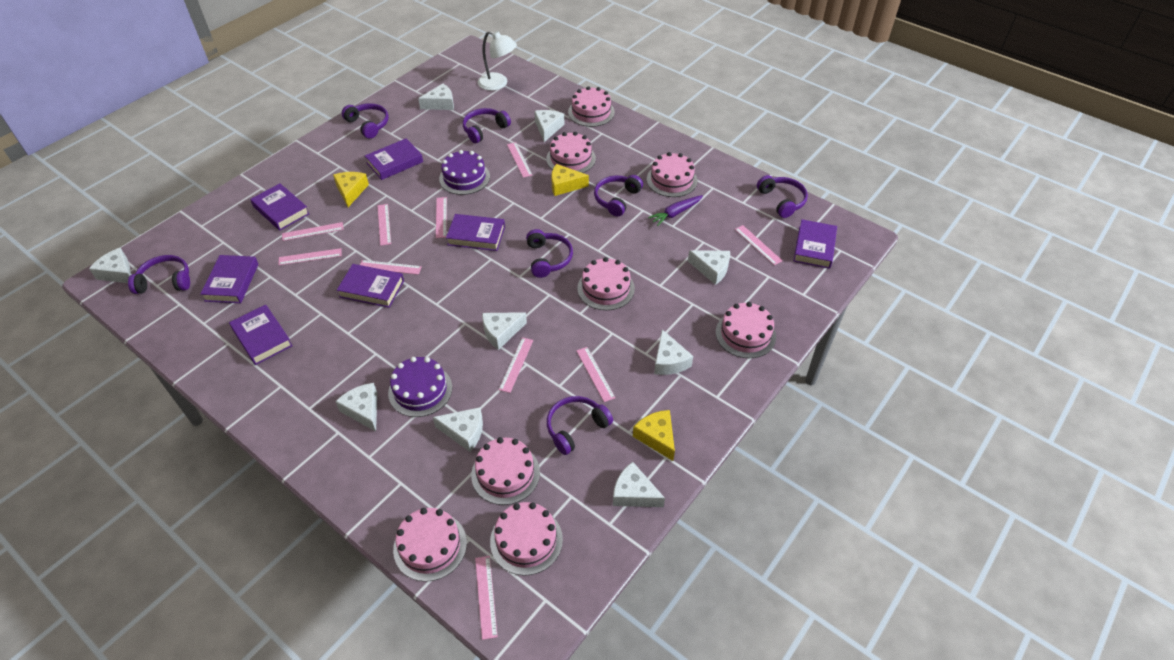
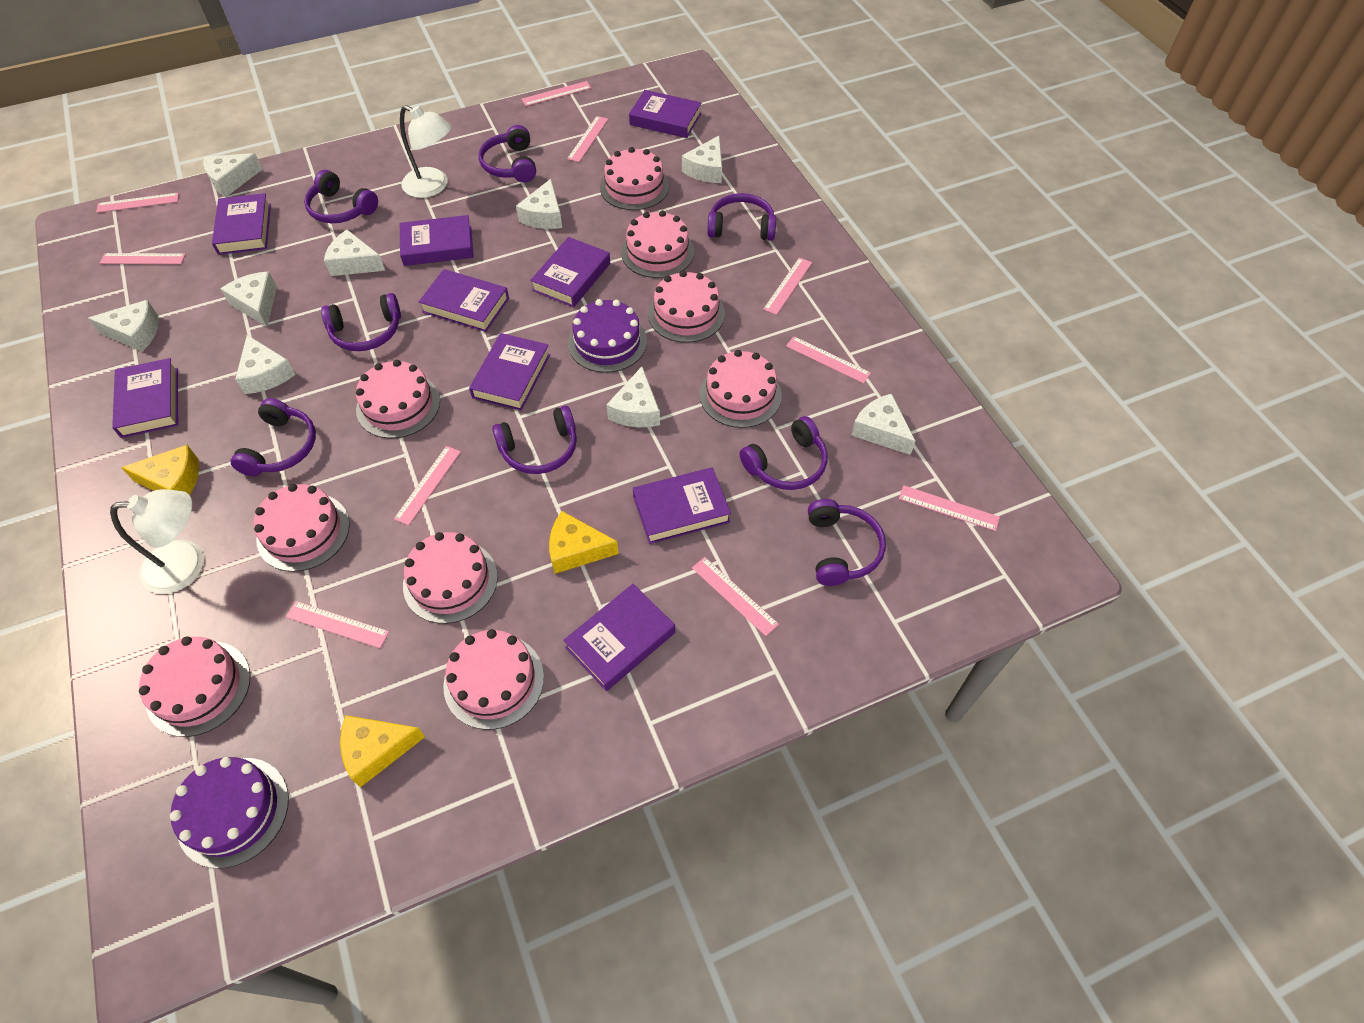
pink cake: 8 -> 9
purple book: 7 -> 9
purple carrot: 1 -> 0
purple headphones: 7 -> 8
white lamp: 1 -> 2

